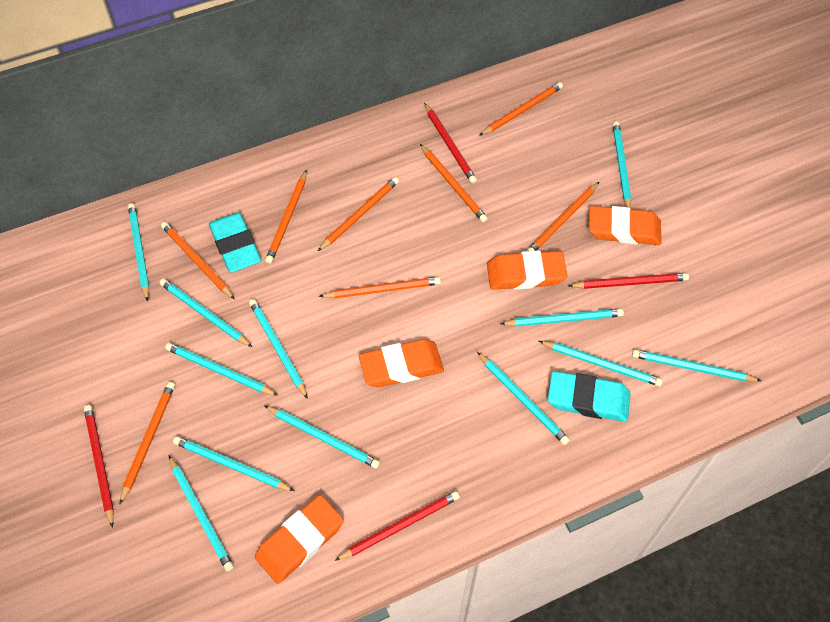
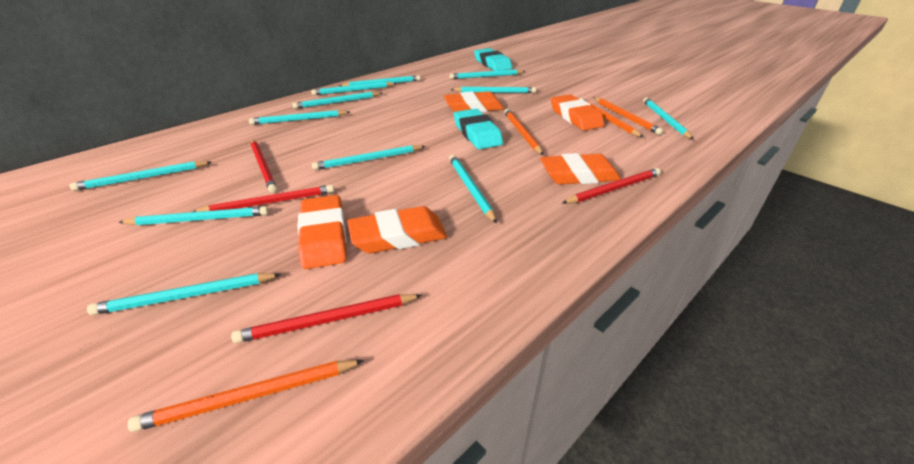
orange eraser: 4 -> 5
orange pencil: 8 -> 4

